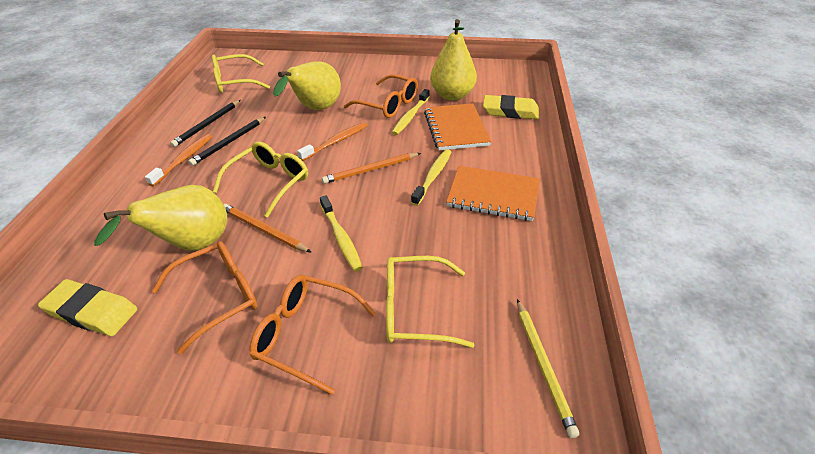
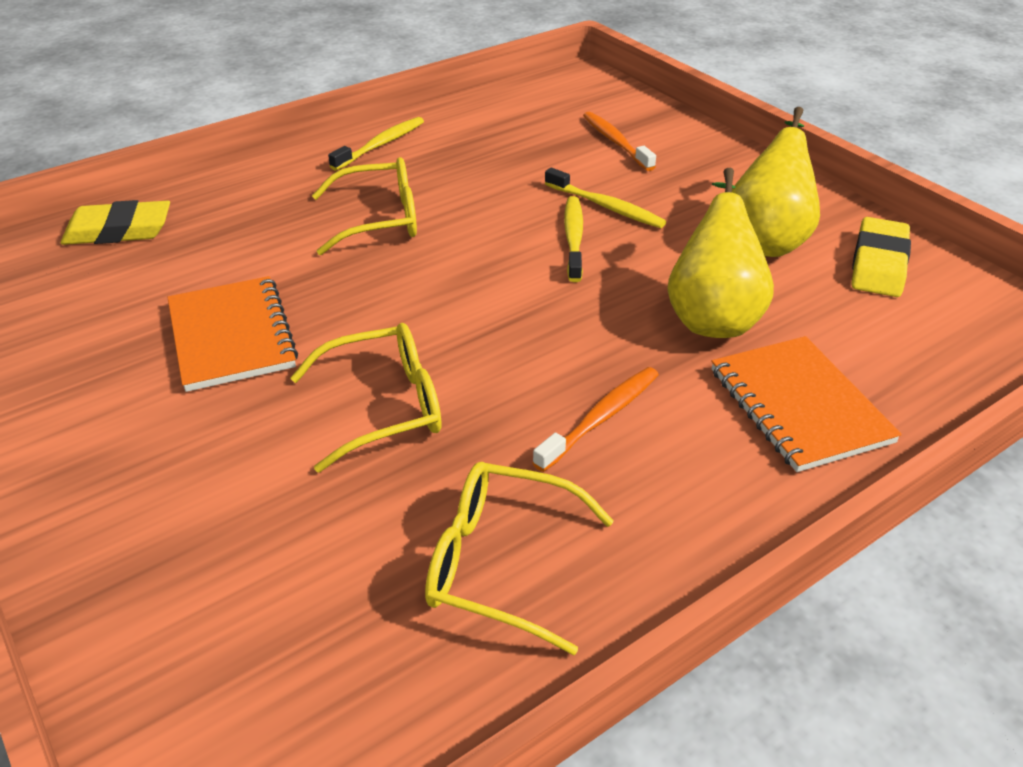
black pencil: 2 -> 0
orange glasses: 3 -> 0
orange pencil: 2 -> 0
yellow pear: 3 -> 2
yellow pencil: 1 -> 0

